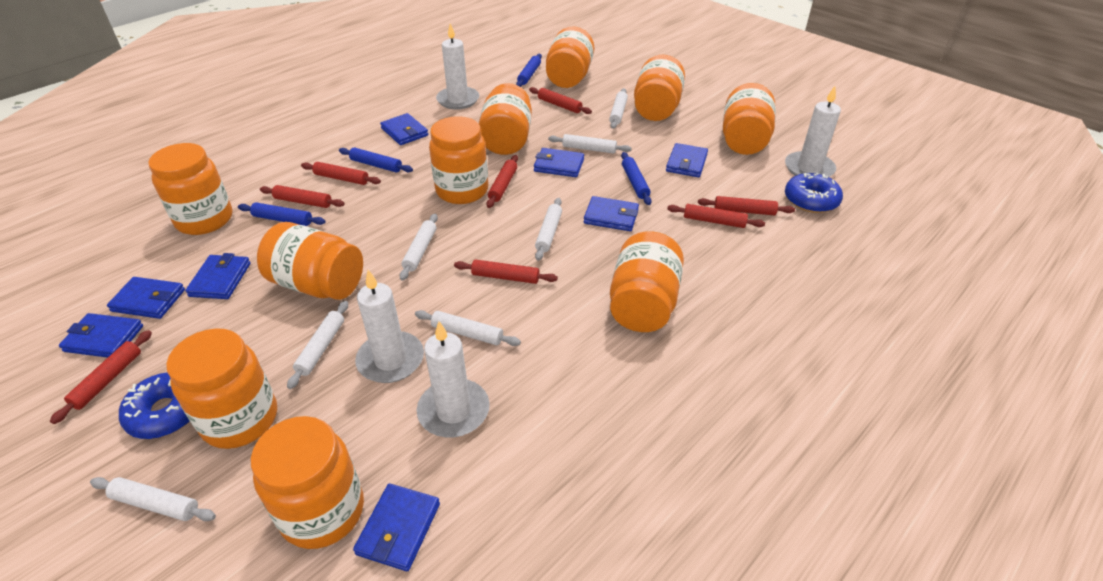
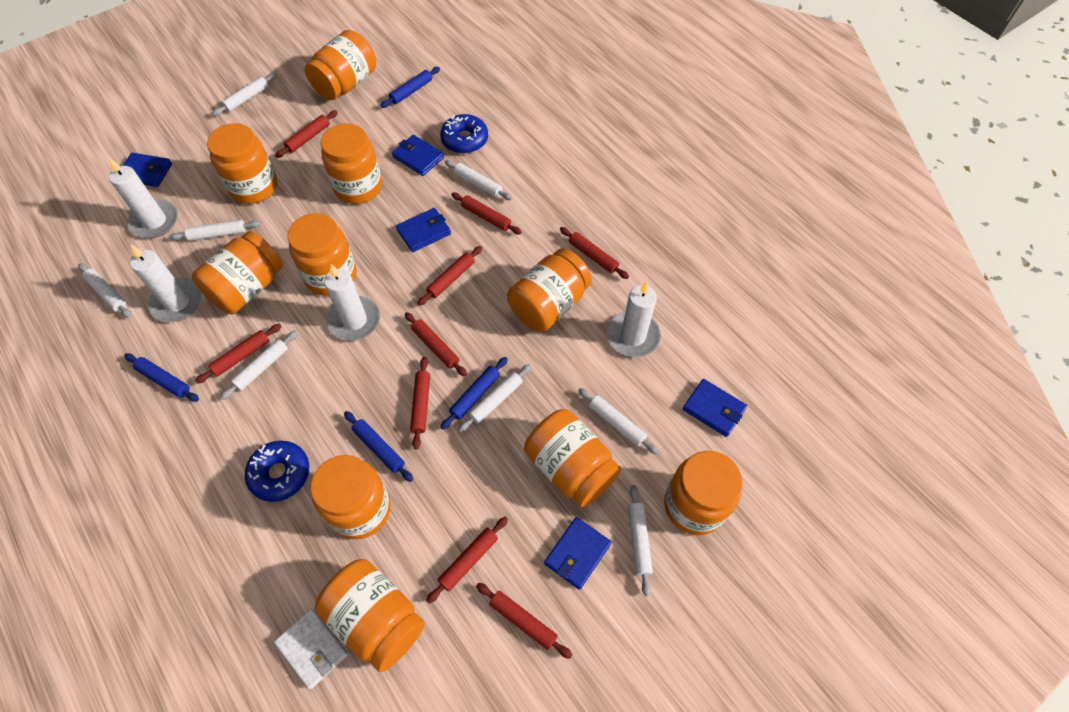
blue wallet: 8 -> 5
red rolling pin: 8 -> 9
white rolling pin: 7 -> 8
white wallet: 0 -> 1

